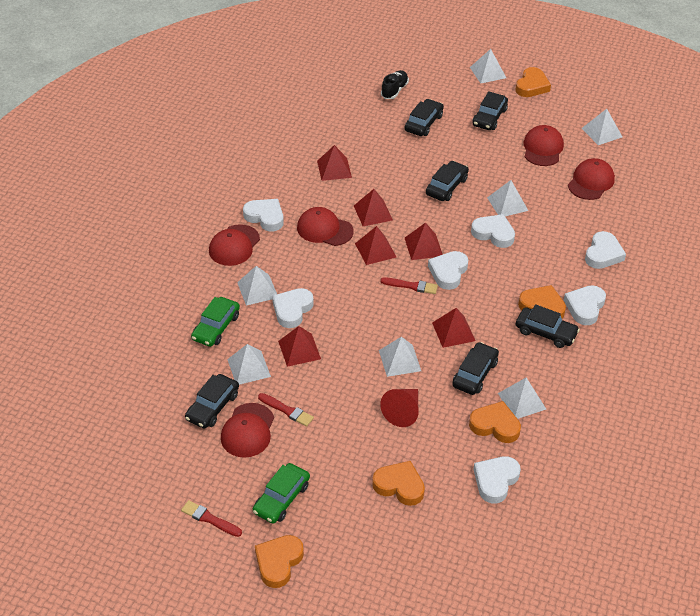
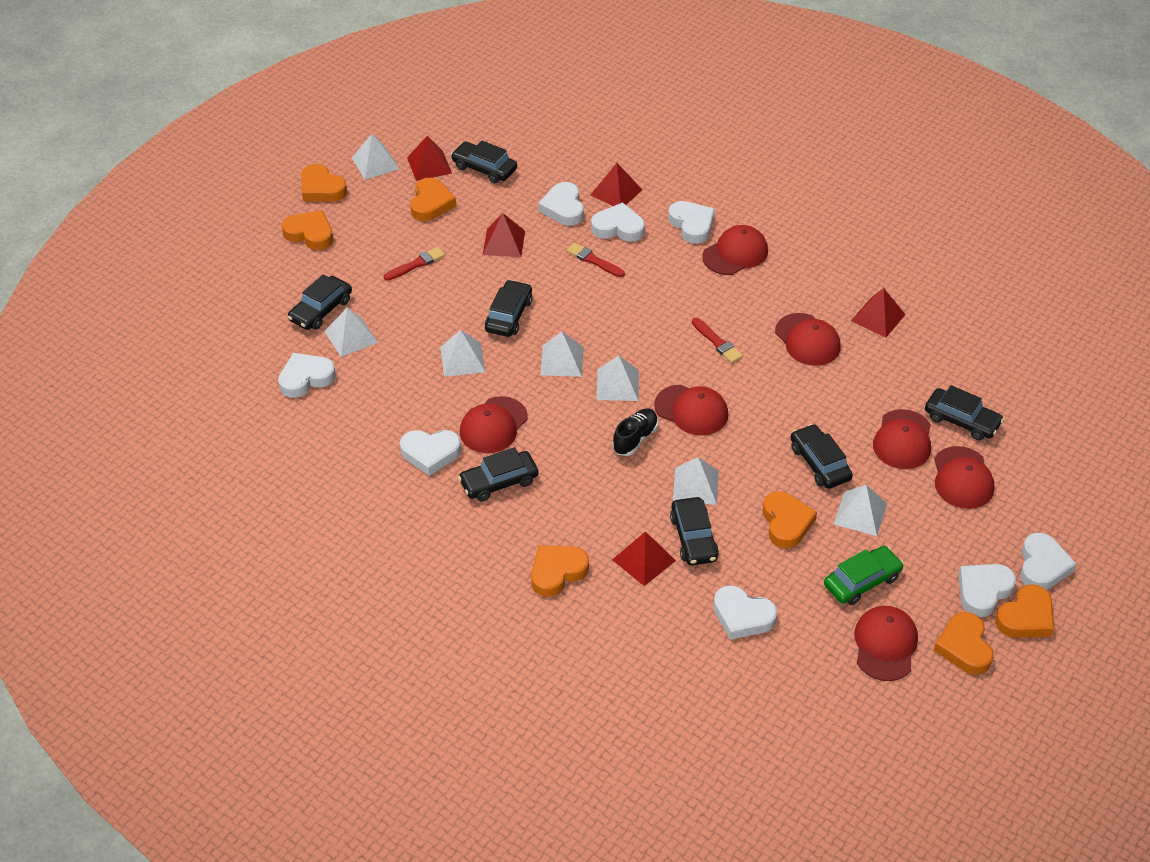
black car: 6 -> 7
green car: 2 -> 1
orange heart: 5 -> 7
red cap: 5 -> 7
red cone: 1 -> 0
red pyramid: 6 -> 5
white heart: 7 -> 8

